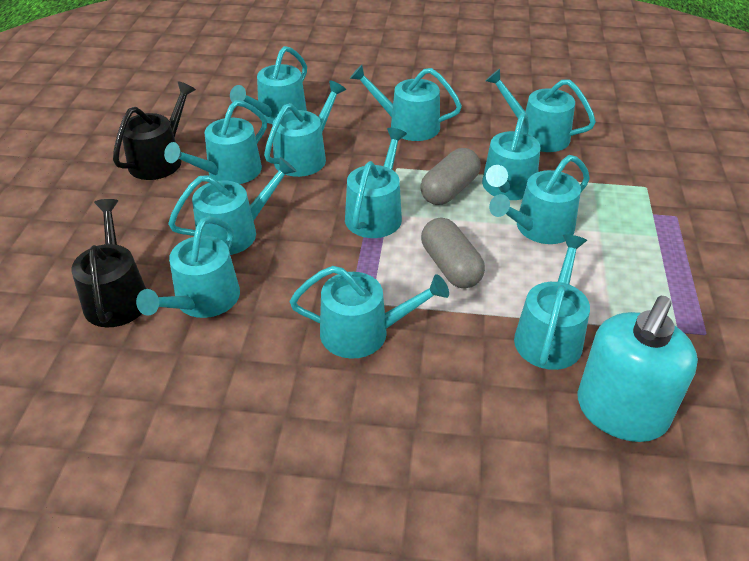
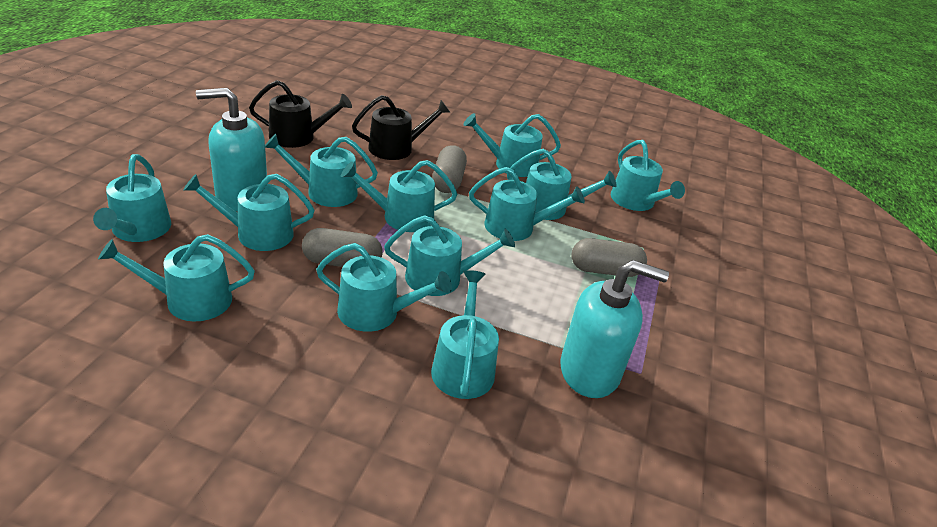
grey capsule: 2 -> 3
turquoise soap dispenser: 1 -> 2

